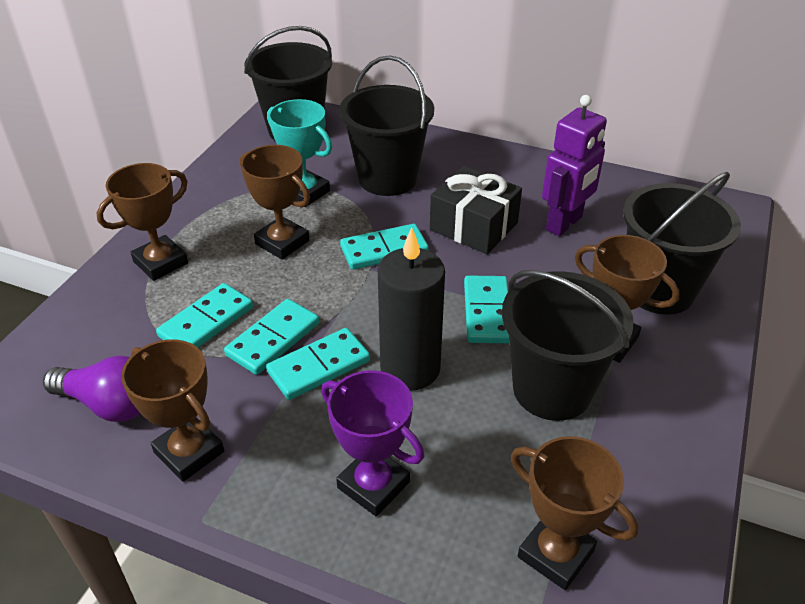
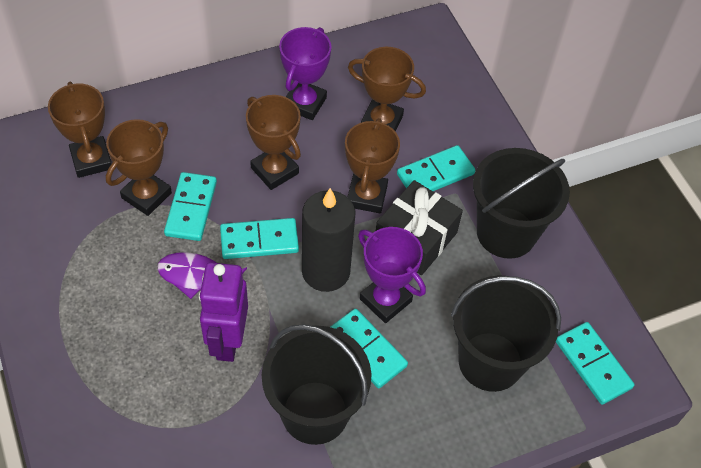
black bucket: 4 -> 3
purple fish: 0 -> 1
purple light bulb: 1 -> 0
purple trophy: 1 -> 2
turquoise trophy: 1 -> 0

